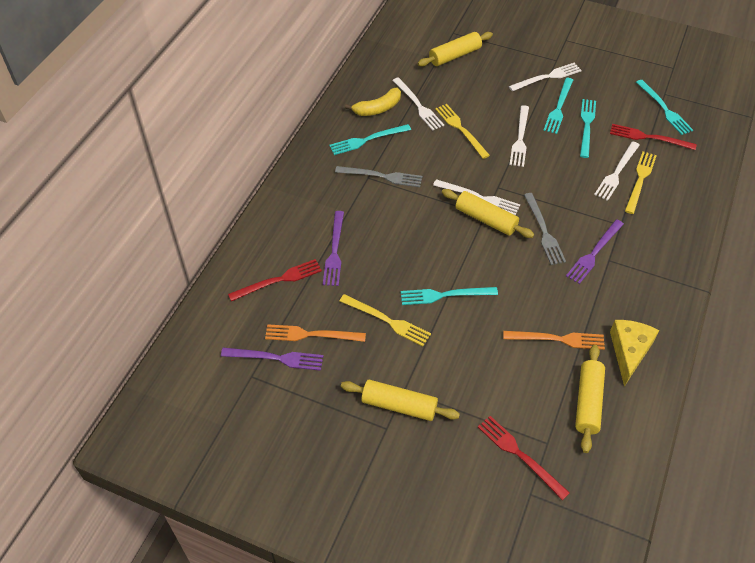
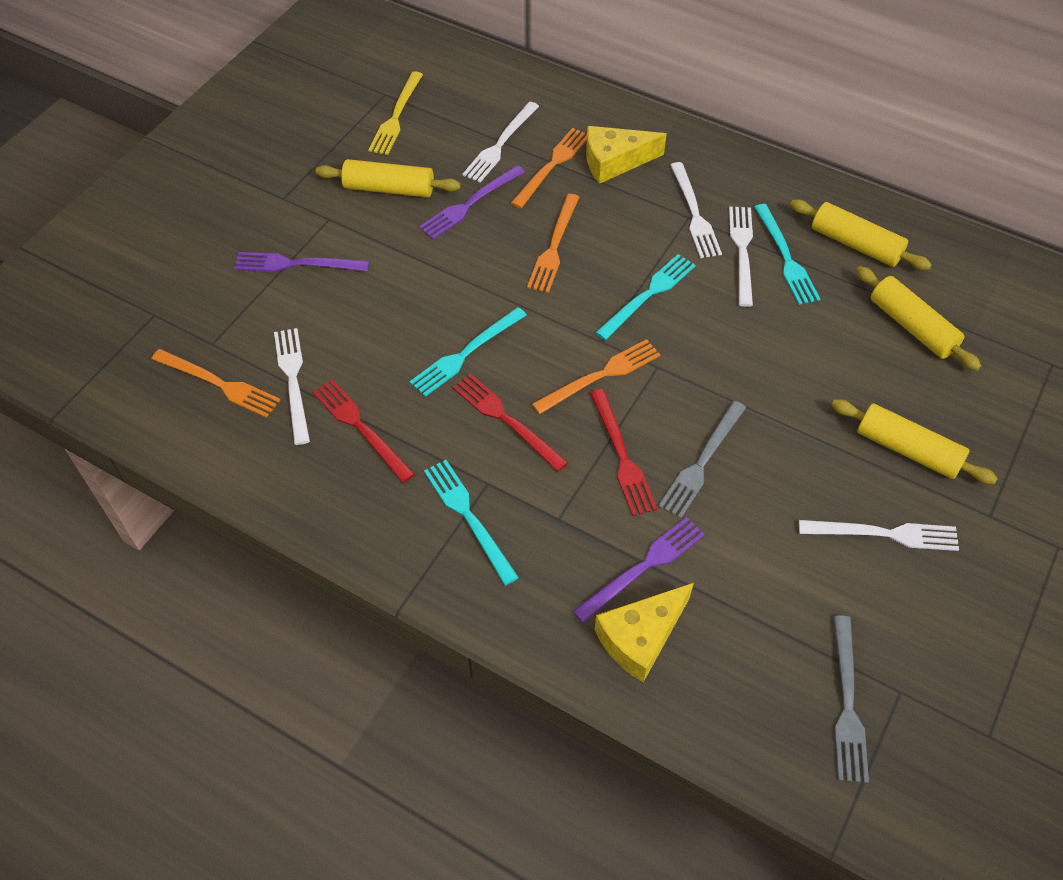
orange fork: 2 -> 4
turquoise fork: 5 -> 4
yellow banana: 1 -> 0
yellow cheese: 1 -> 2
yellow fork: 3 -> 1

